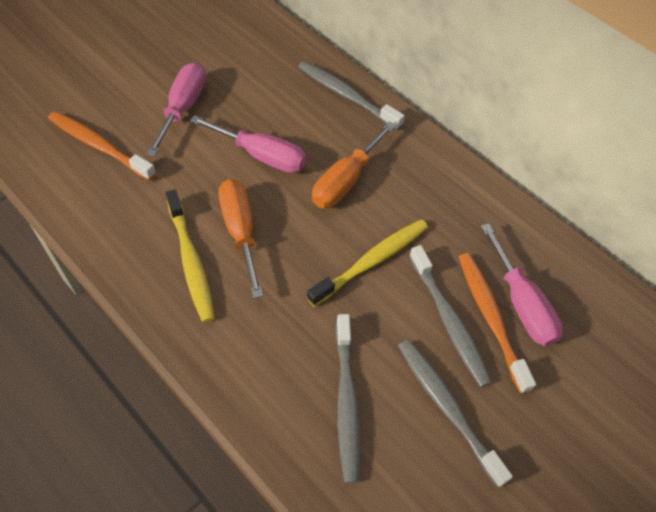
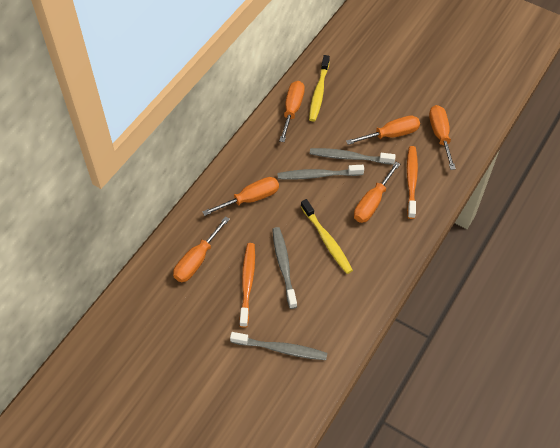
orange screwdriver: 2 -> 6
pink screwdriver: 3 -> 0

